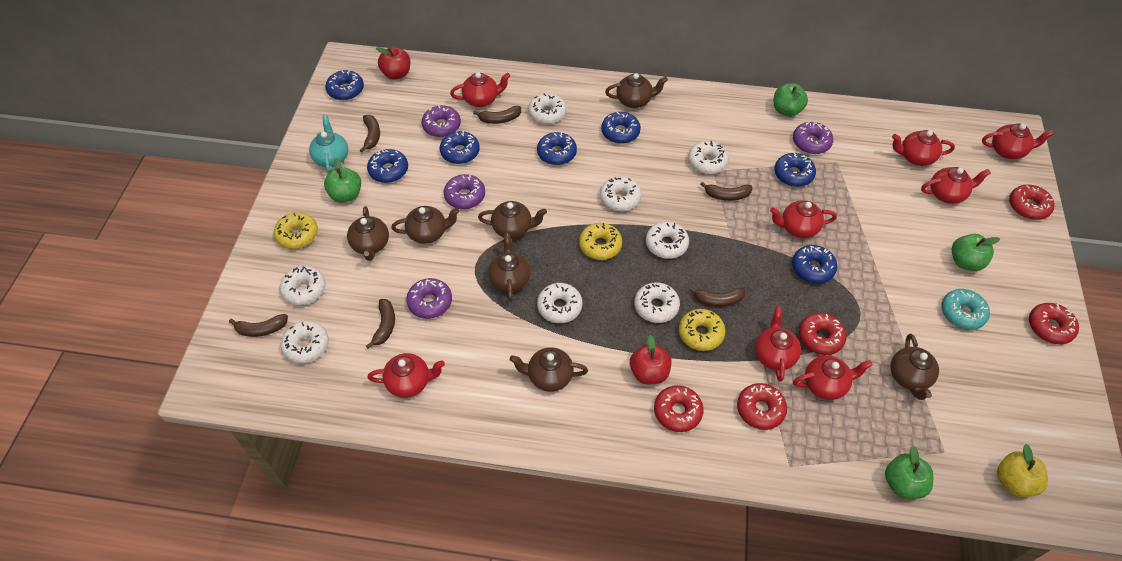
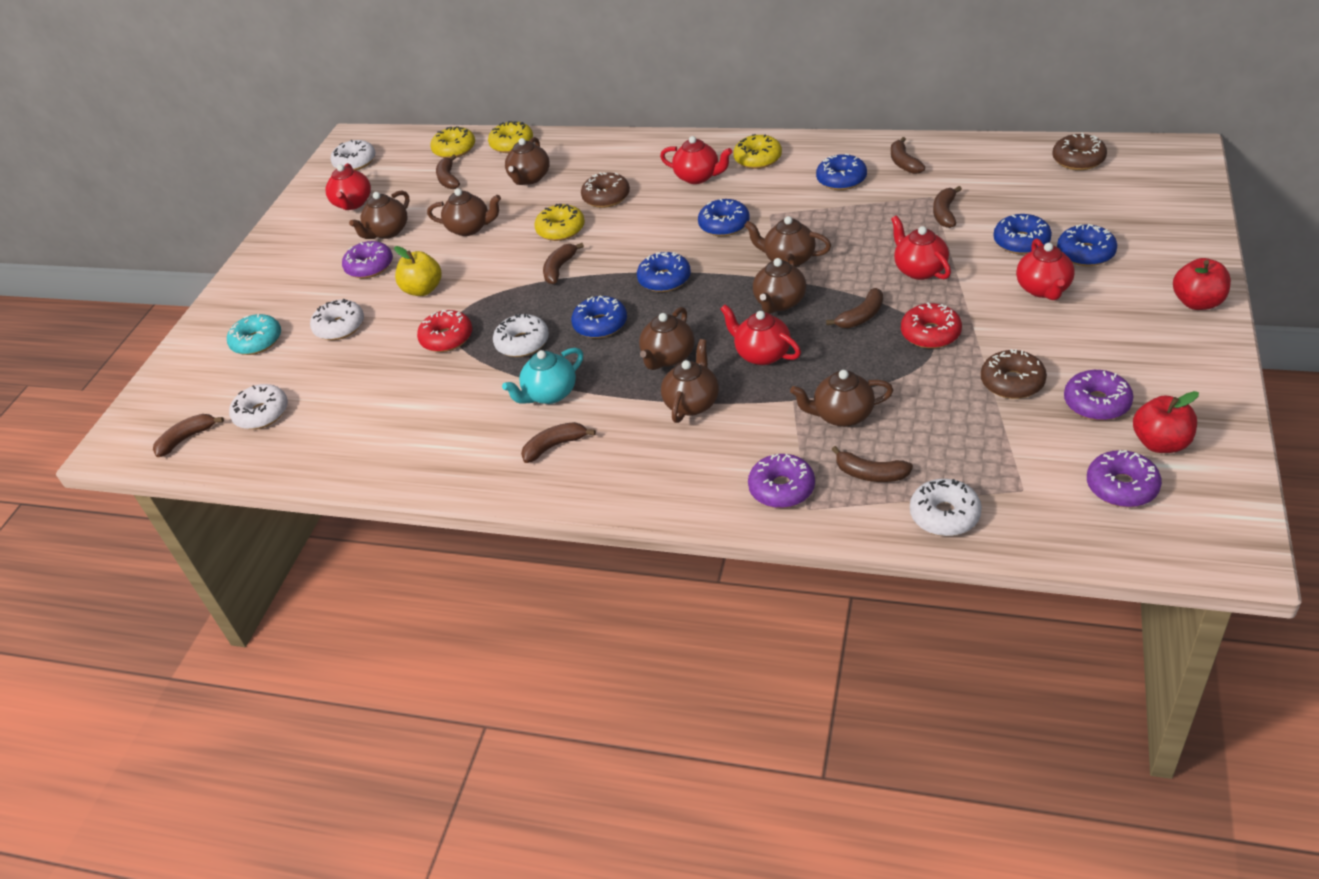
blue donut: 7 -> 6
brown banana: 6 -> 8
brown donut: 0 -> 3
brown teapot: 7 -> 8
green apple: 4 -> 0
red donut: 5 -> 2
red teapot: 8 -> 5
white donut: 8 -> 5
yellow donut: 3 -> 4

